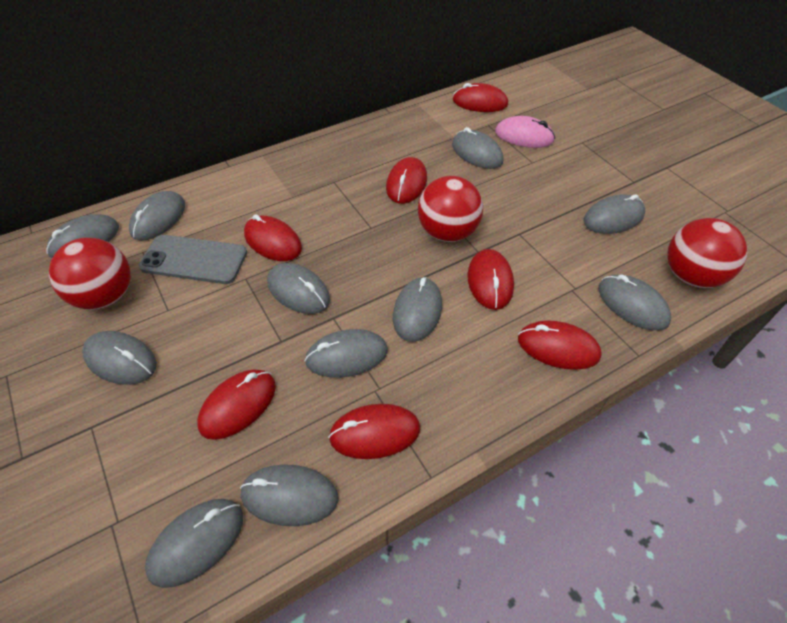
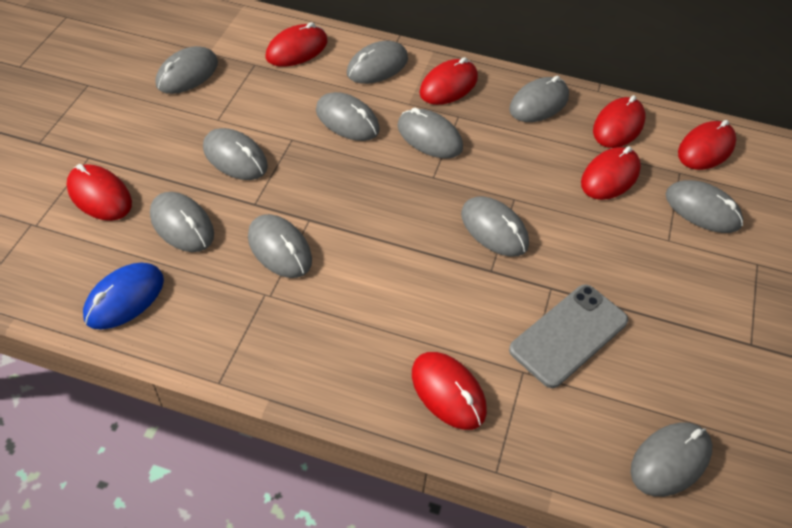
blue mouse: 0 -> 1
pink mouse: 1 -> 0
red ball: 3 -> 0

